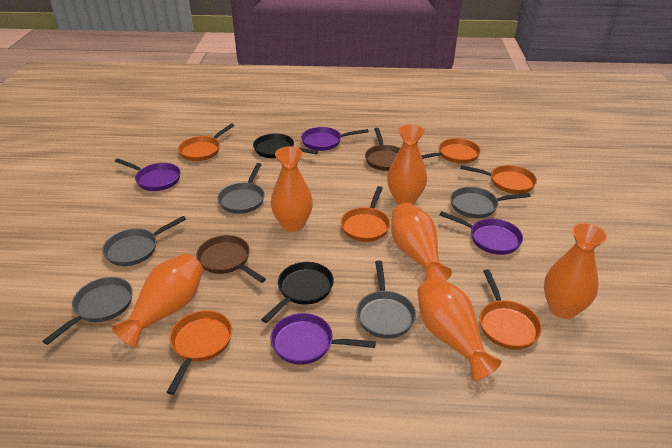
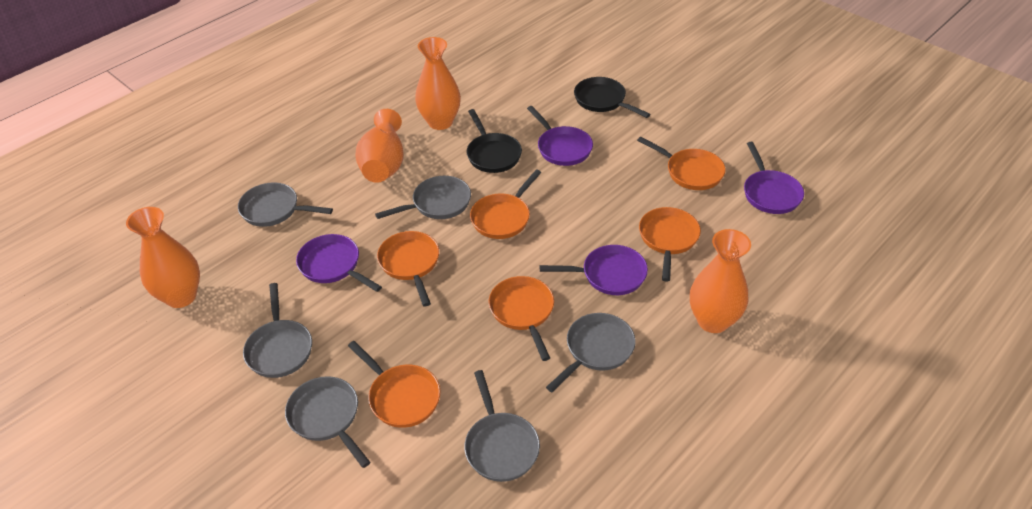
brown pan: 2 -> 0
grey pan: 5 -> 6
orange vase: 6 -> 4

